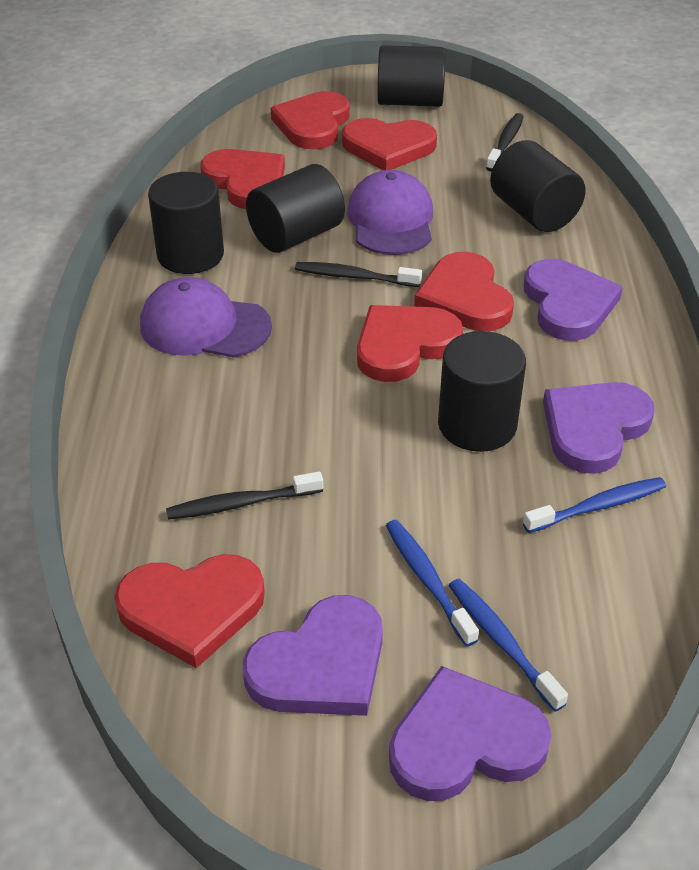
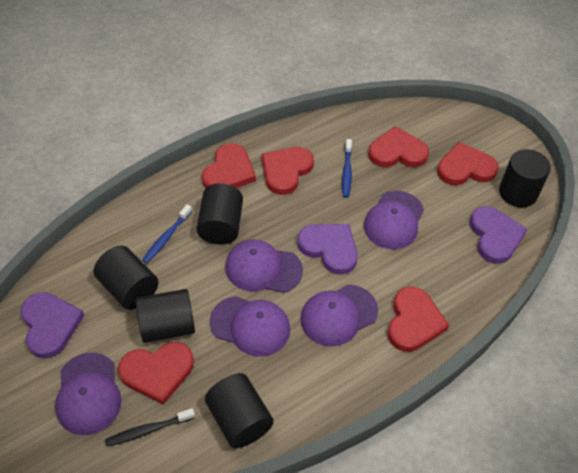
black toothbrush: 3 -> 1
blue toothbrush: 3 -> 2
purple cap: 2 -> 5
purple heart: 4 -> 3

